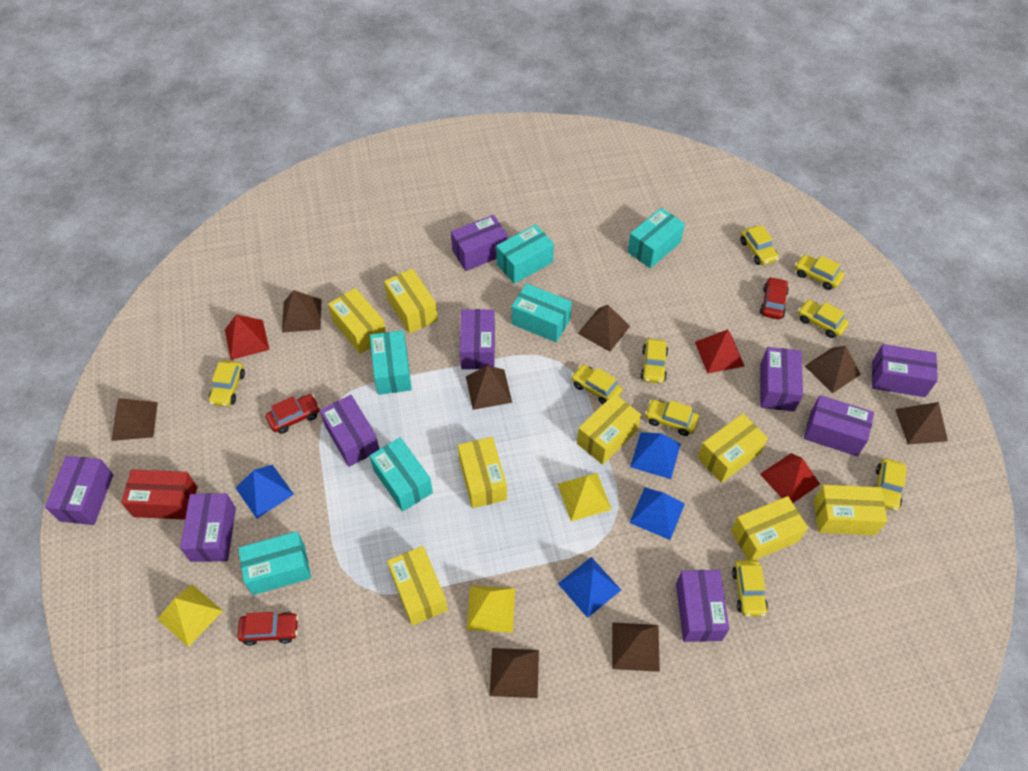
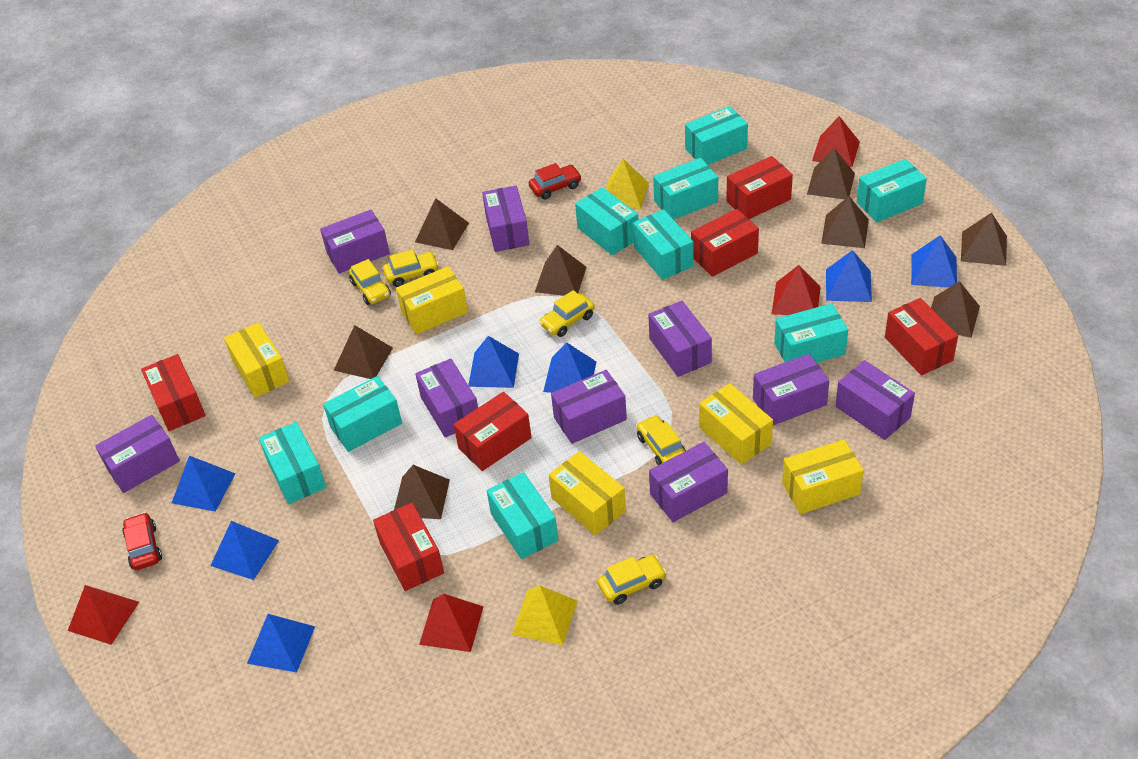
blue pyramid: 4 -> 7
red box: 1 -> 6
red car: 3 -> 2
red pyramid: 3 -> 4
turquoise box: 6 -> 9
yellow box: 8 -> 5
yellow car: 9 -> 5
yellow pyramid: 3 -> 2

